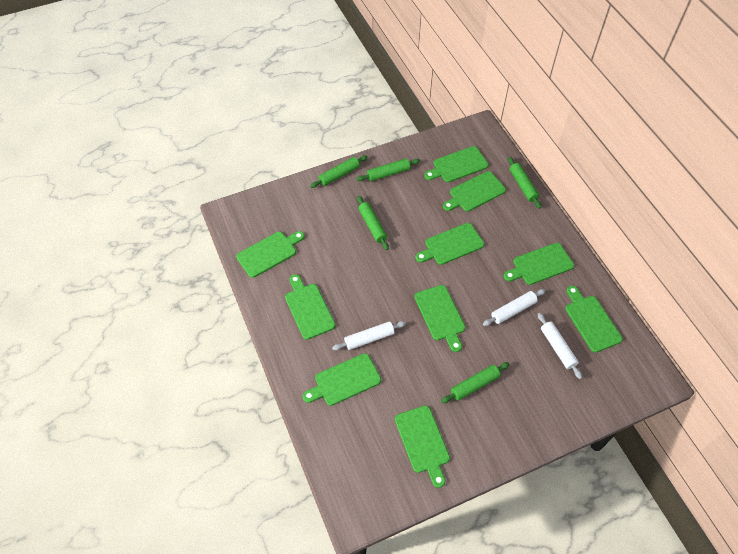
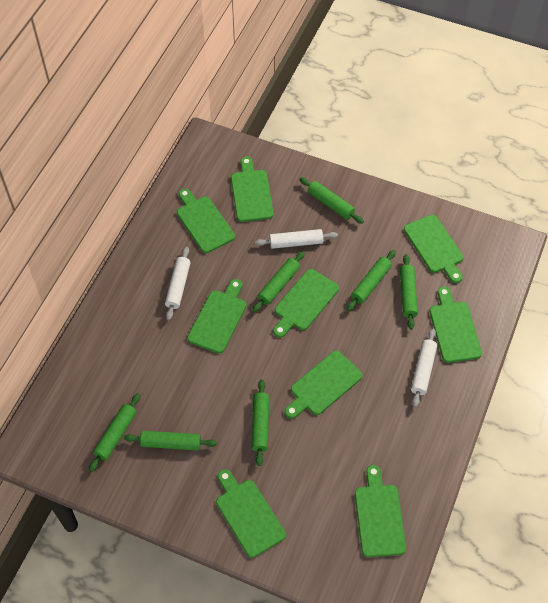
green cutting board: 10 -> 9
green rolling pin: 5 -> 7

